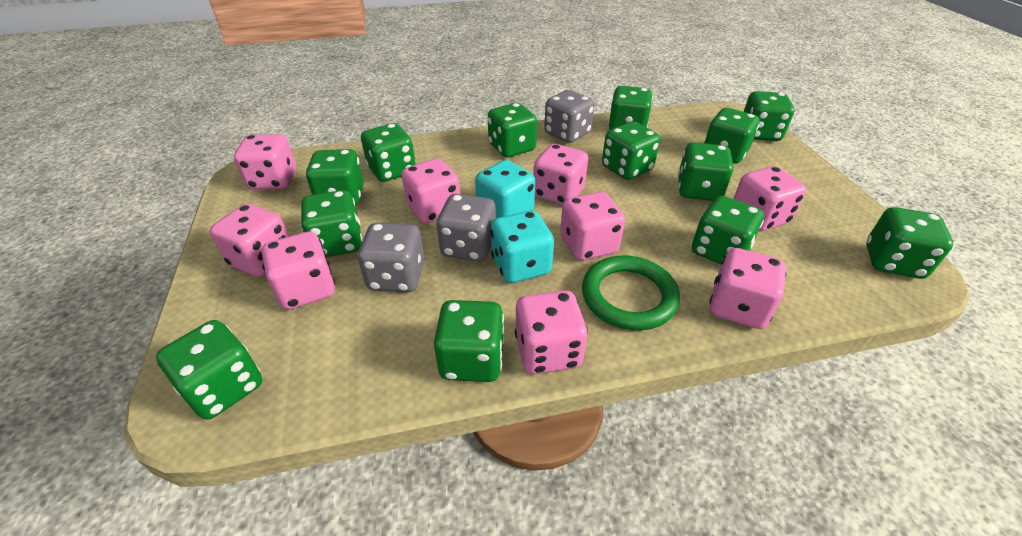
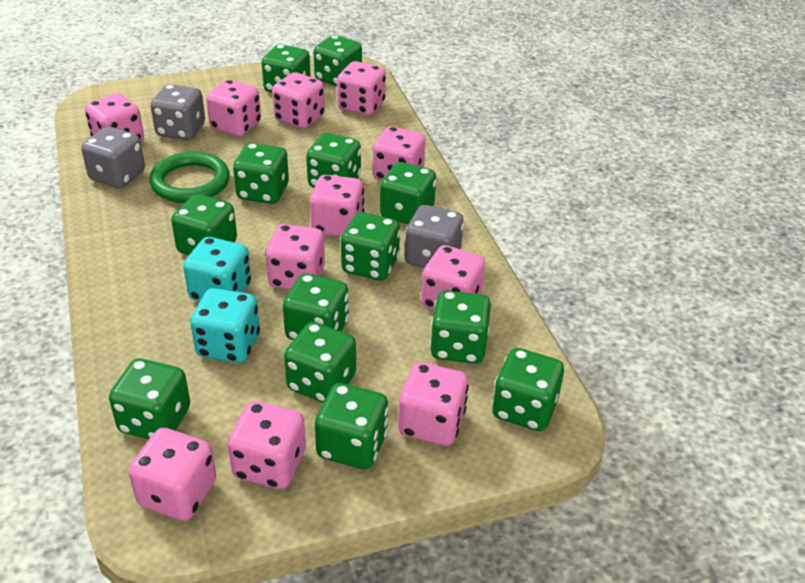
pink dice: 9 -> 11

